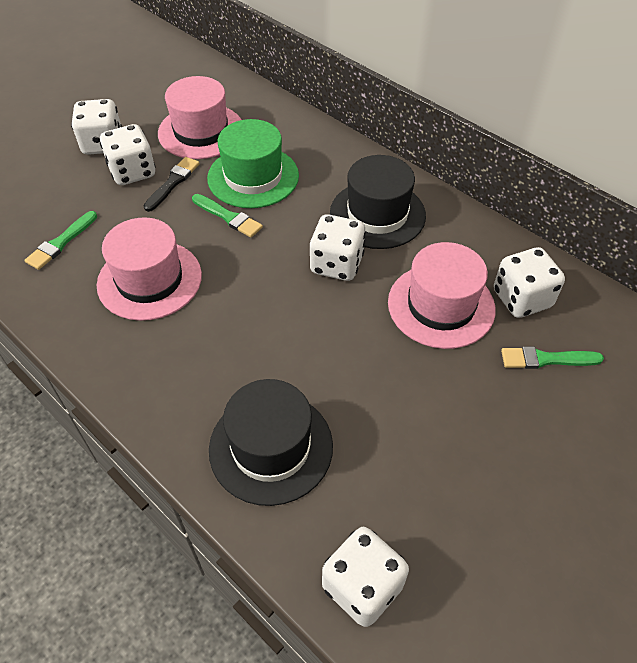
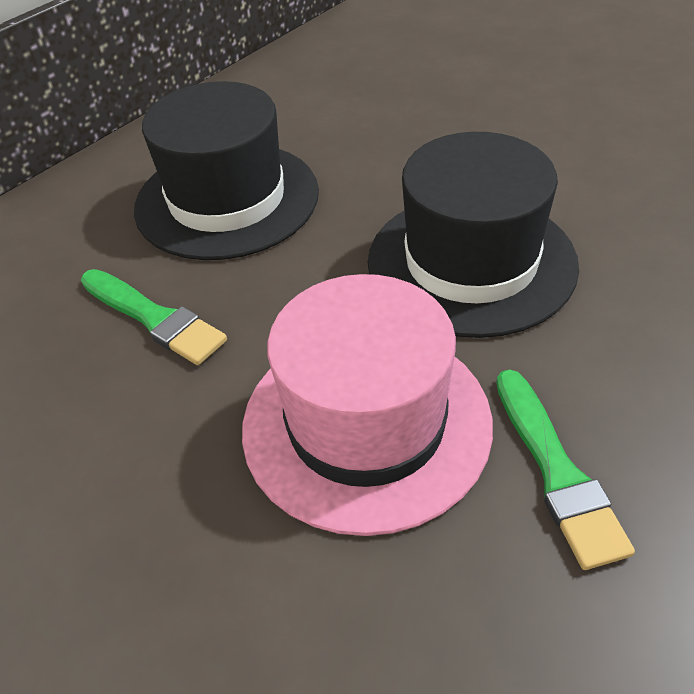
black brush: 1 -> 0
green brush: 3 -> 2
green hat: 1 -> 0
pink hat: 3 -> 1
white dice: 5 -> 0

